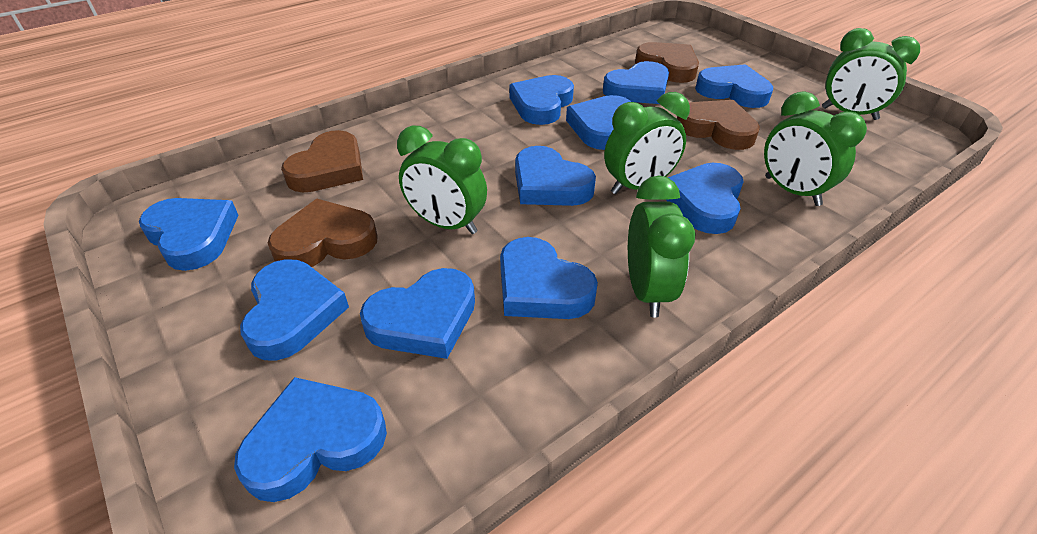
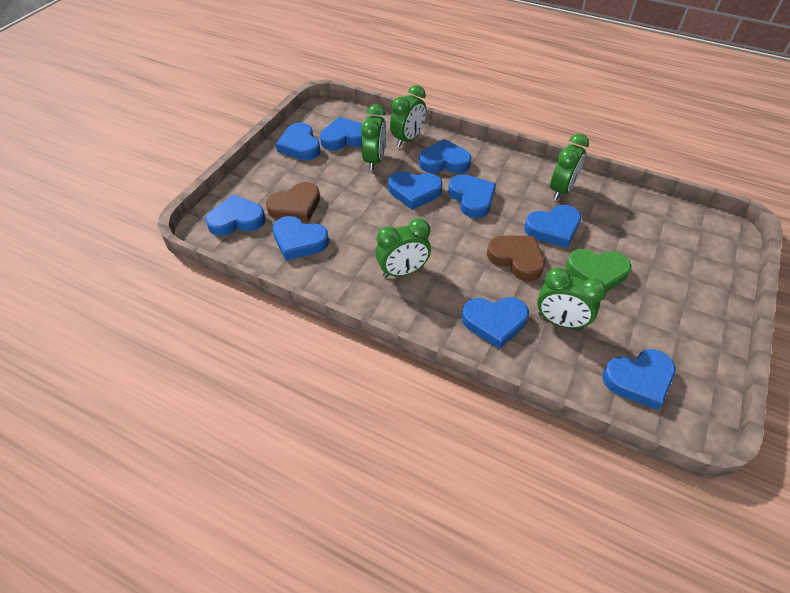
blue heart: 11 -> 10
brown heart: 4 -> 2
green heart: 0 -> 1

